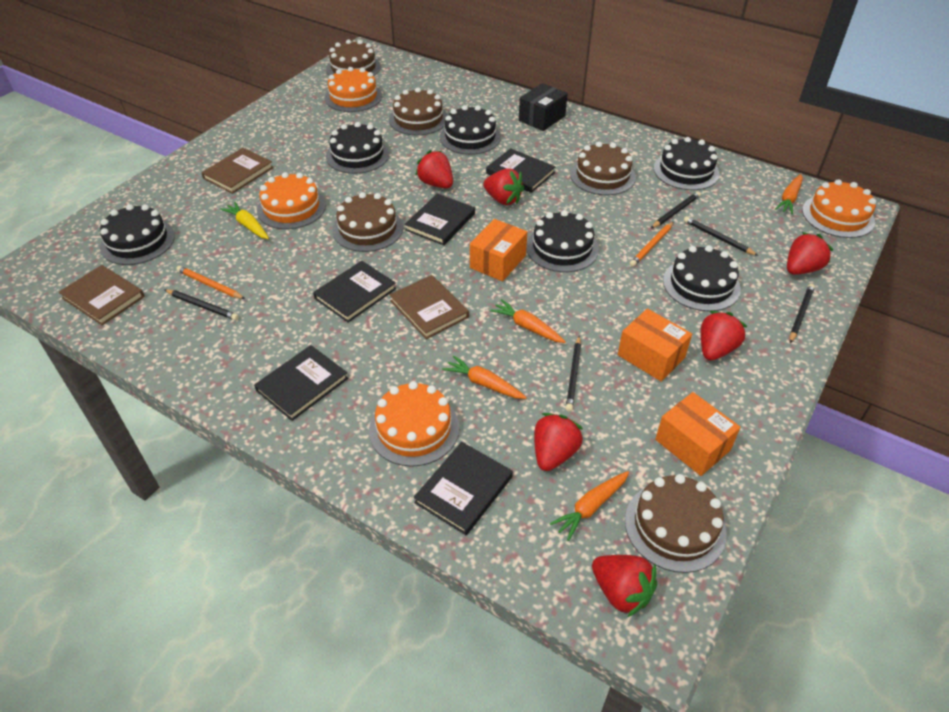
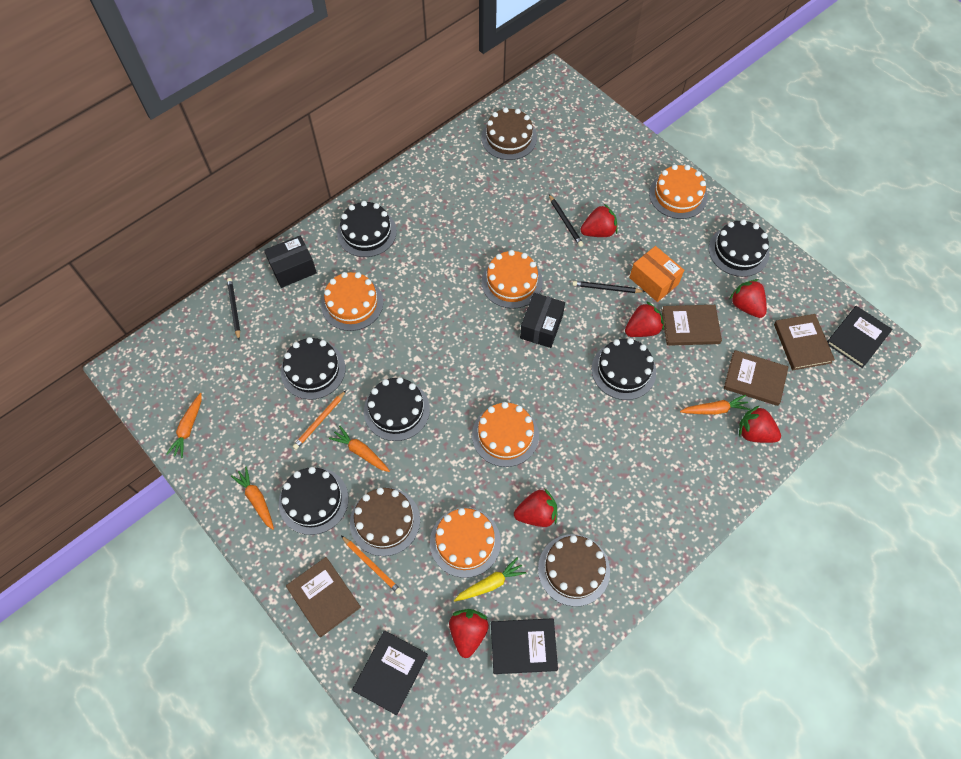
black book: 5 -> 3
black box: 1 -> 2
black pencil: 5 -> 3
brown book: 3 -> 4
brown cake: 5 -> 3
orange box: 3 -> 1
orange cake: 4 -> 5

